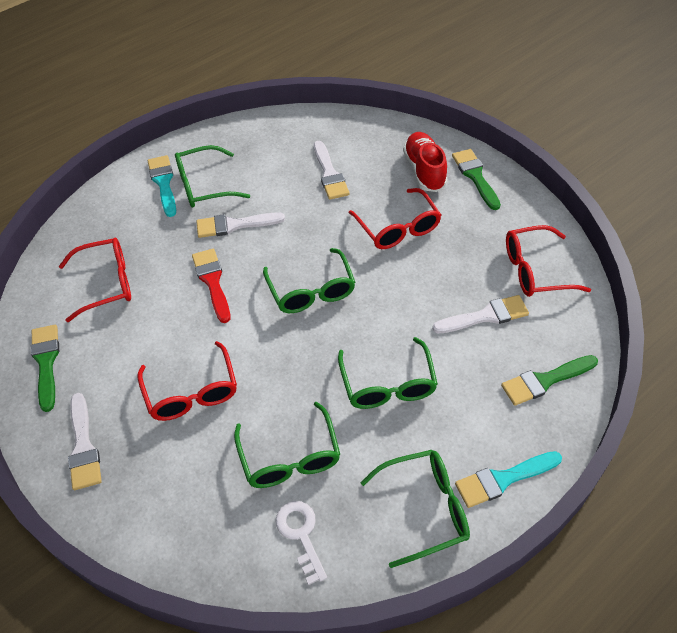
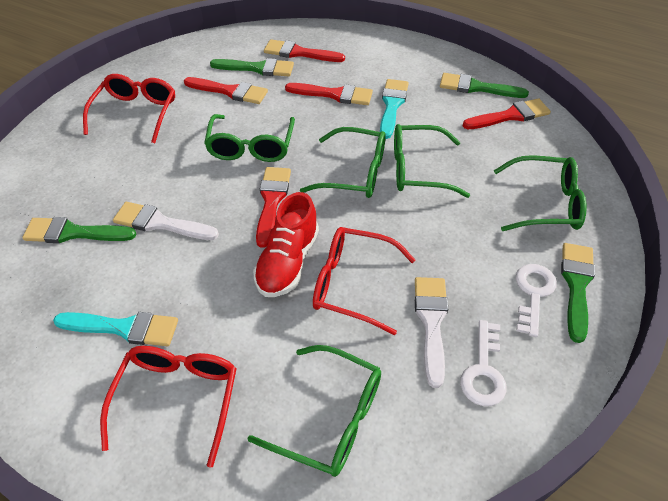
green brush: 3 -> 4
red brush: 1 -> 5
red glasses: 4 -> 3
white brush: 4 -> 2
white key: 1 -> 2

